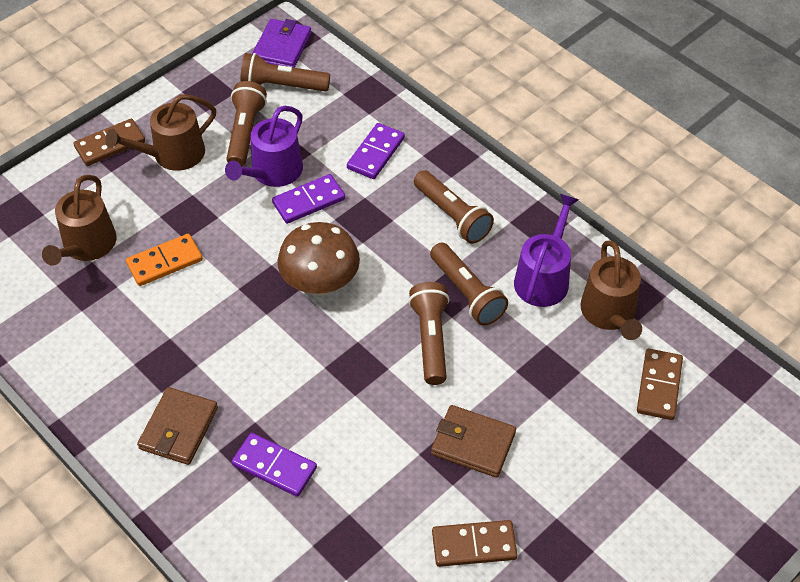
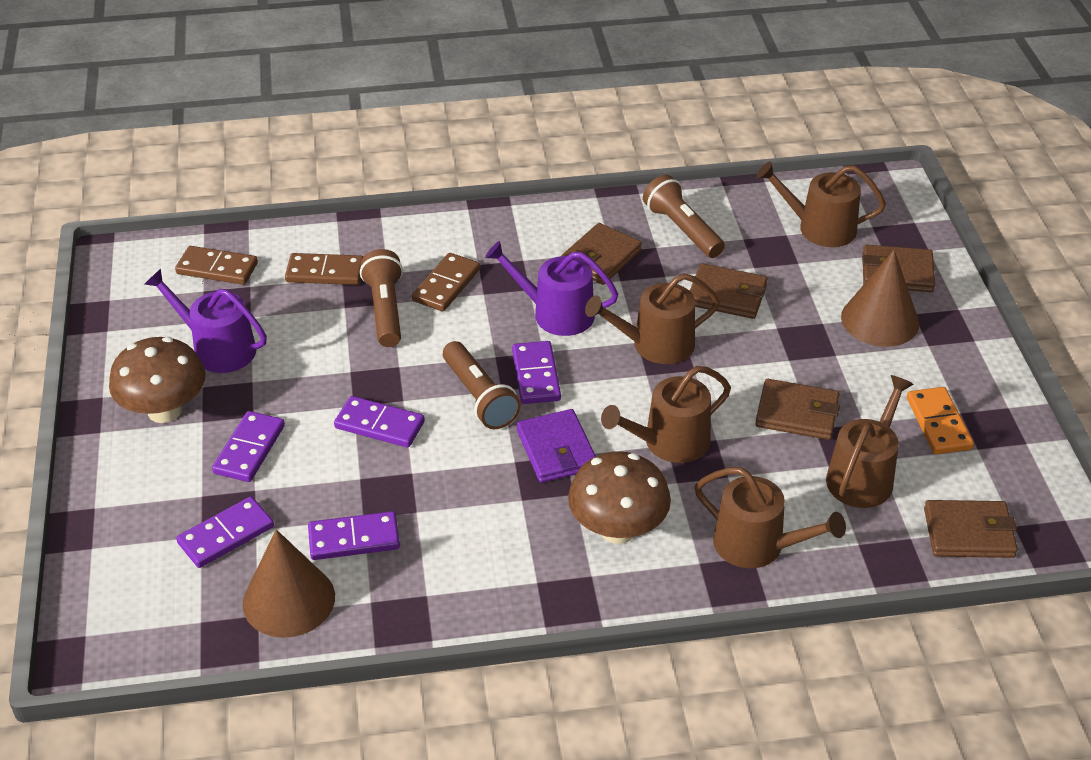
brown cone: 0 -> 2
brown flashlight: 5 -> 3
brown mushroom: 1 -> 2
brown wallet: 2 -> 5
brown watering can: 3 -> 5
purple domino: 3 -> 5

